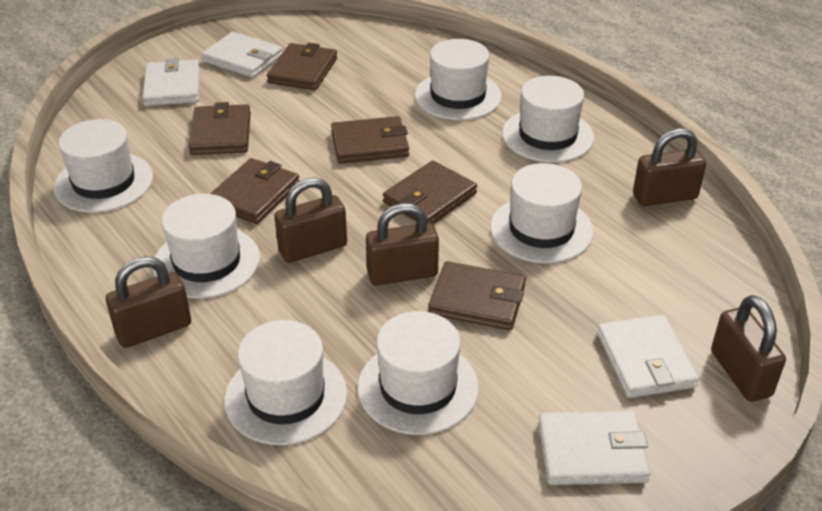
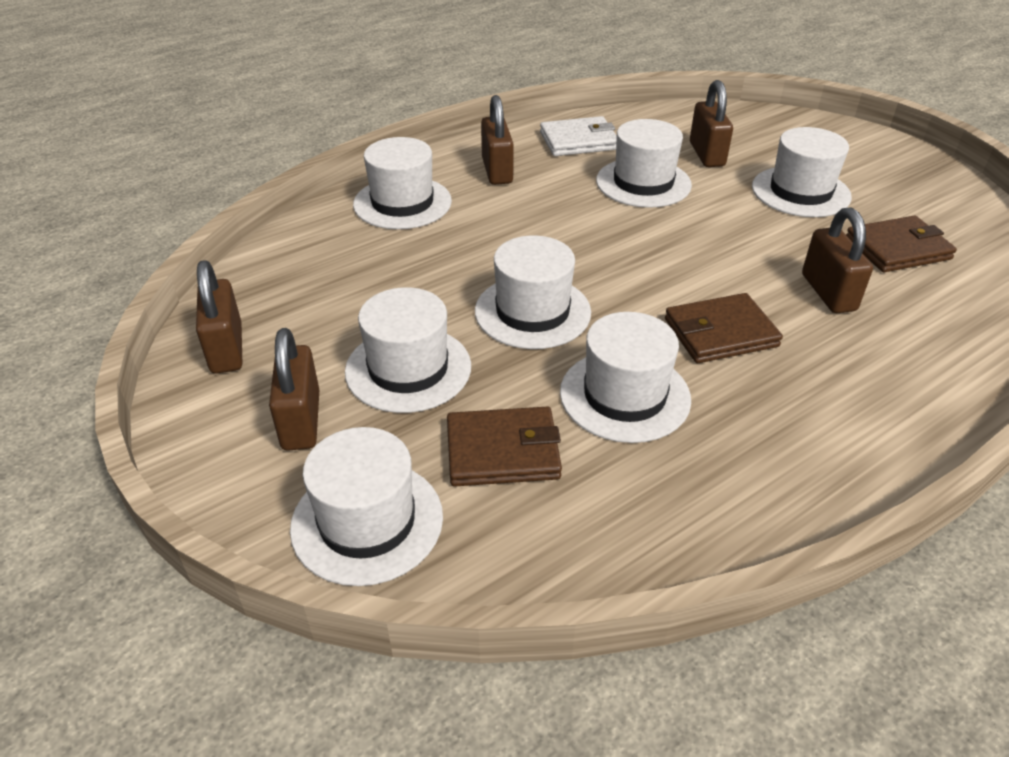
brown wallet: 6 -> 3
white wallet: 4 -> 1

